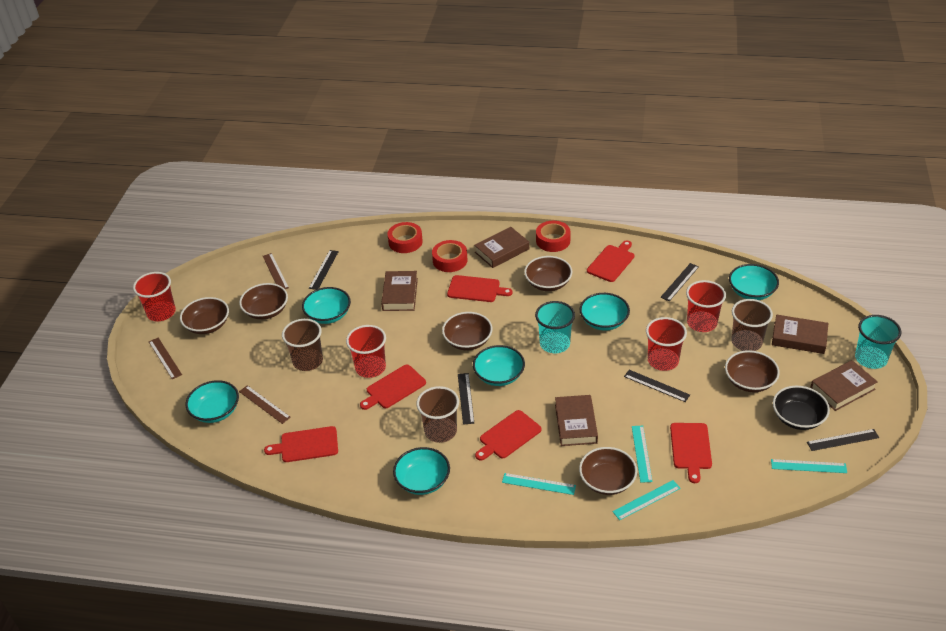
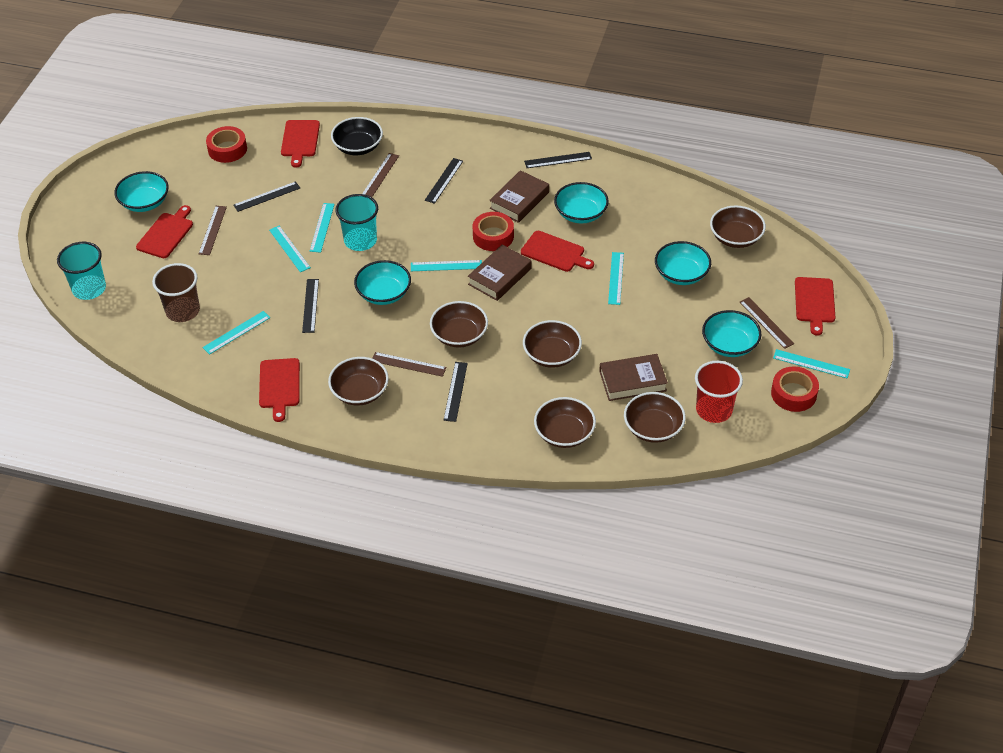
brown book: 5 -> 3
brown cup: 3 -> 1
brown ruler: 3 -> 4
red cup: 4 -> 1
red cutting board: 6 -> 5
turquoise bowl: 6 -> 5
turquoise ruler: 4 -> 6

